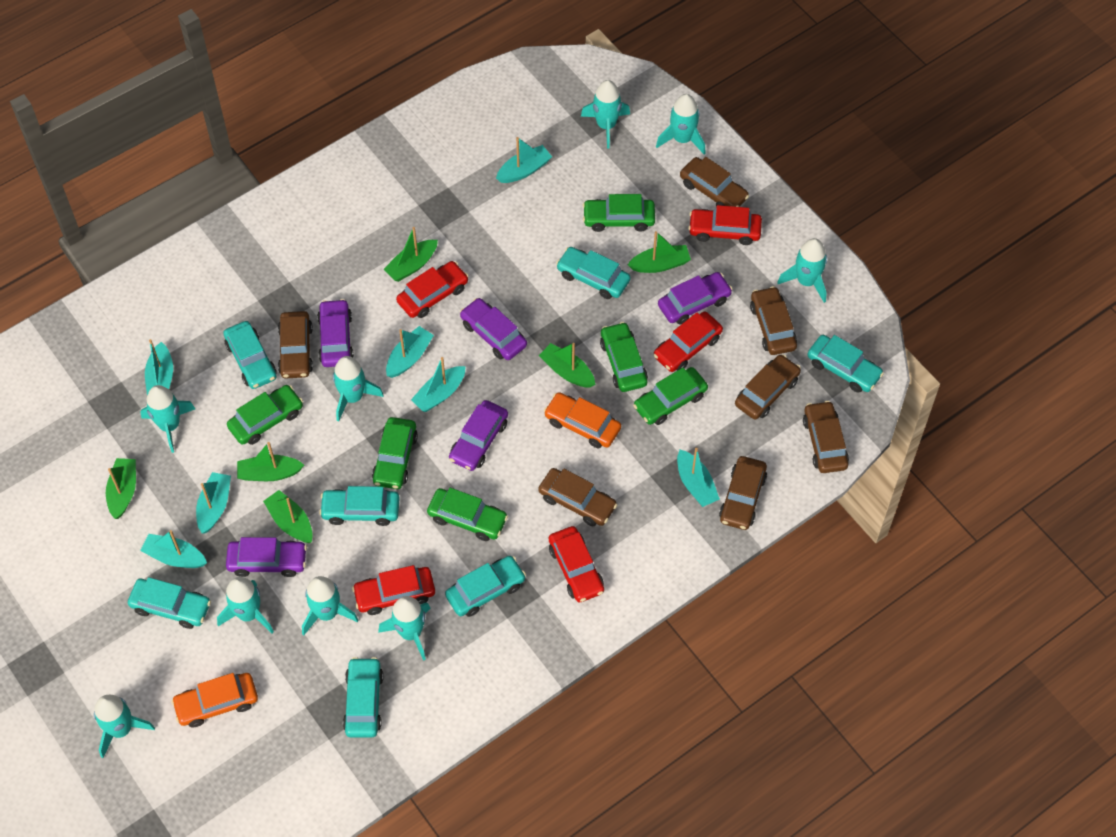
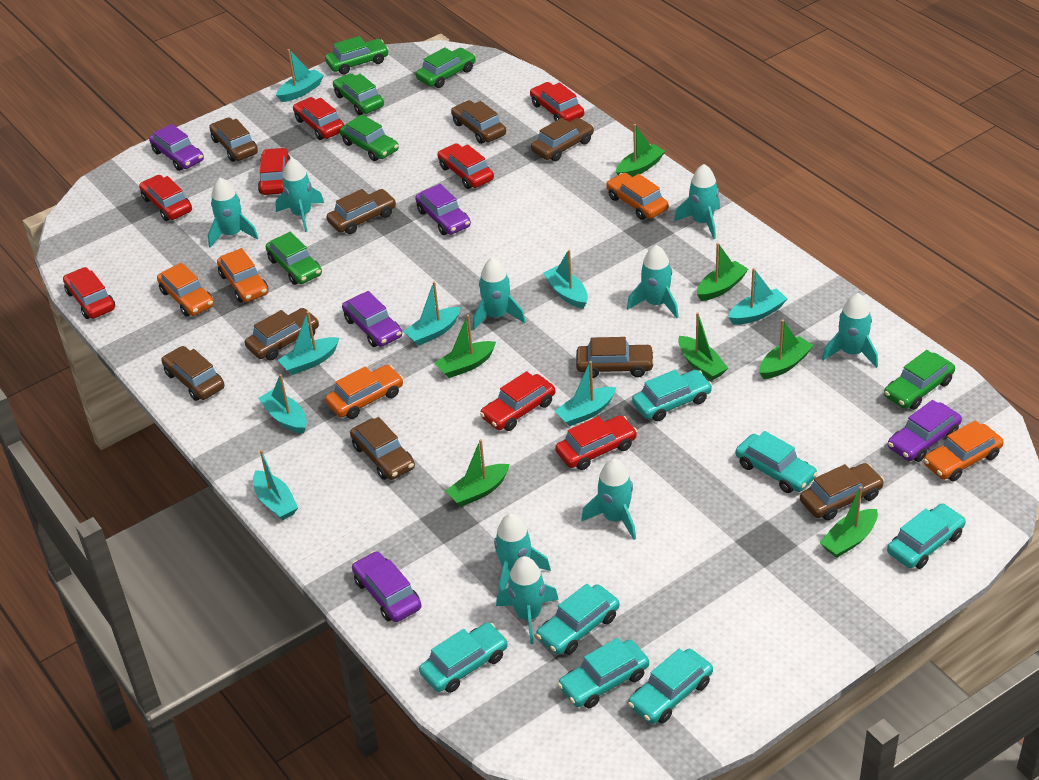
brown car: 7 -> 9
green boat: 6 -> 7
orange car: 2 -> 5
red car: 5 -> 8
turquoise boat: 7 -> 8

